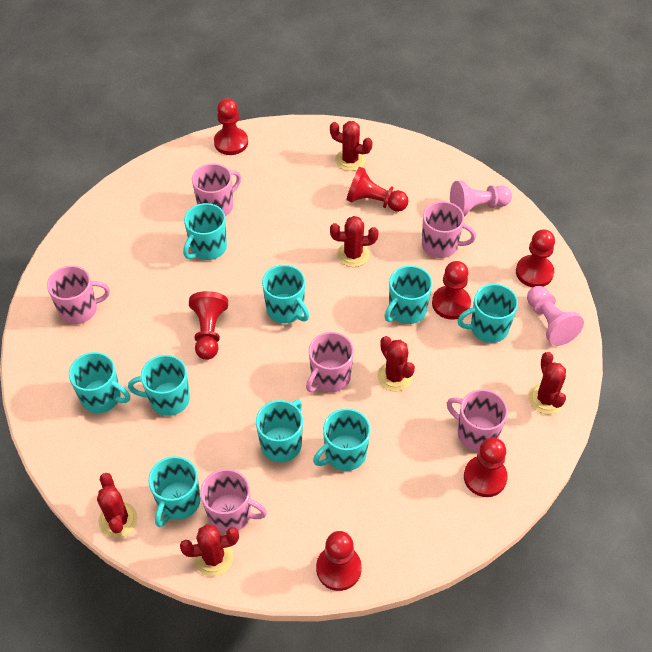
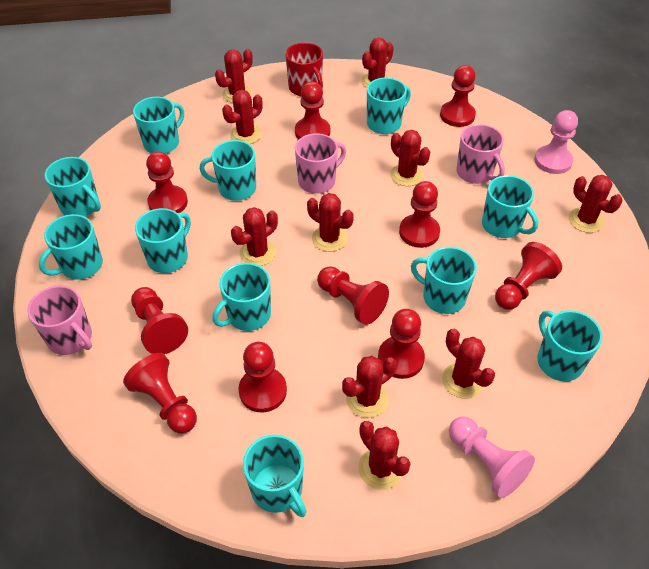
pink mug: 6 -> 3
red cactus: 6 -> 10
red mug: 0 -> 1
red pawn: 7 -> 10
turquoise mug: 9 -> 11

